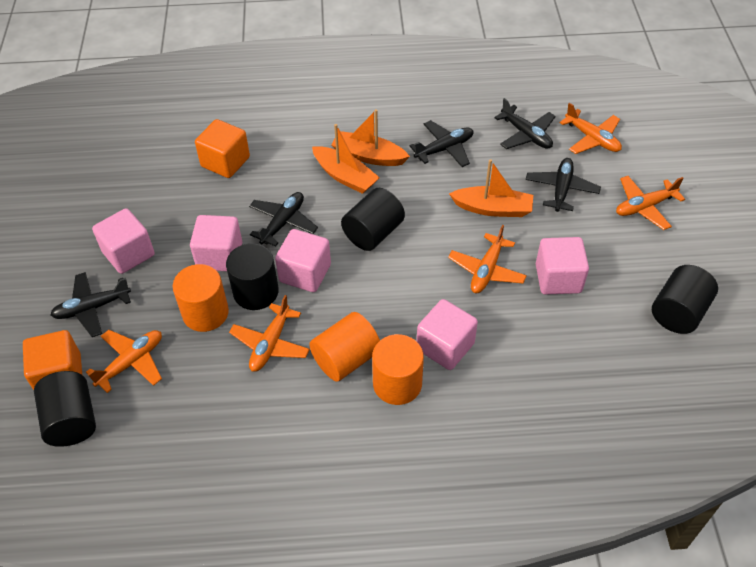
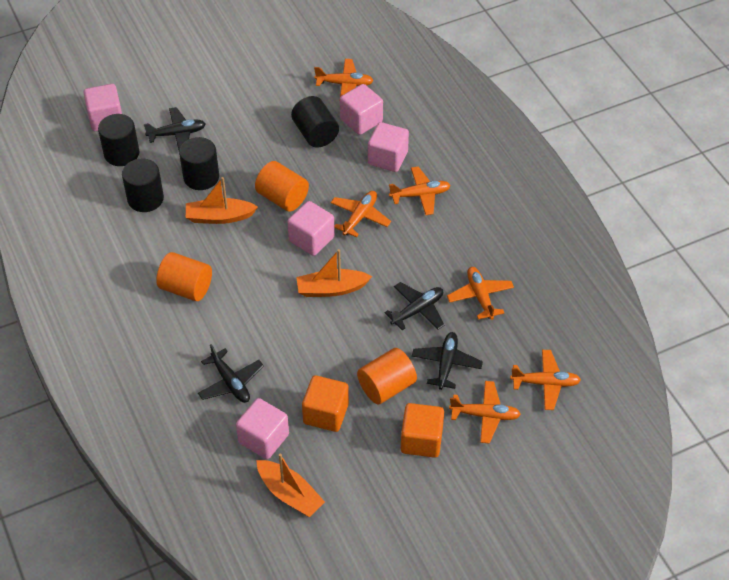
black plane: 5 -> 4
orange plane: 5 -> 6

